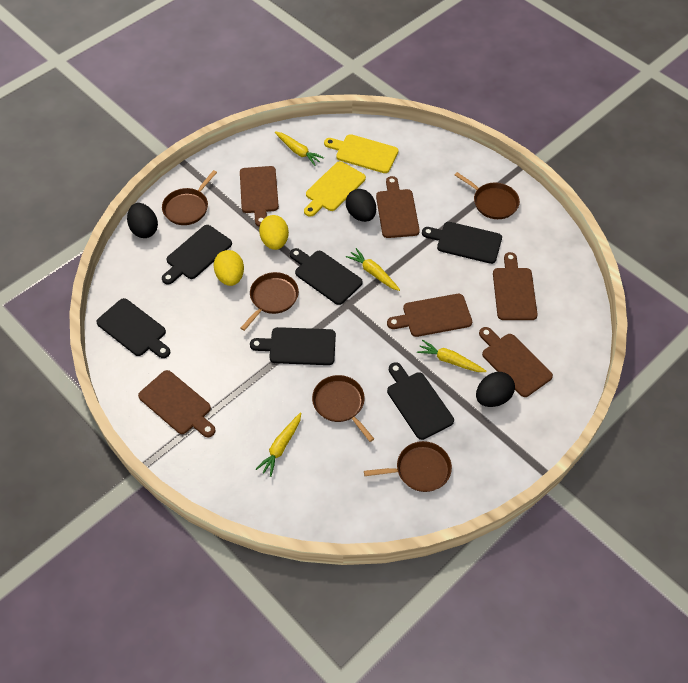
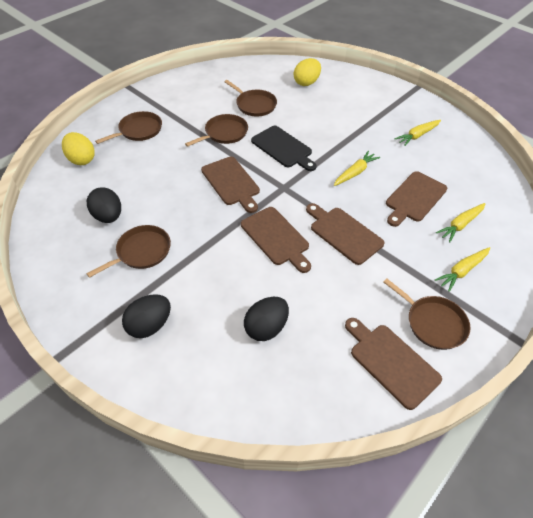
black cutting board: 6 -> 1
brown cutting board: 6 -> 5
yellow cutting board: 2 -> 0

